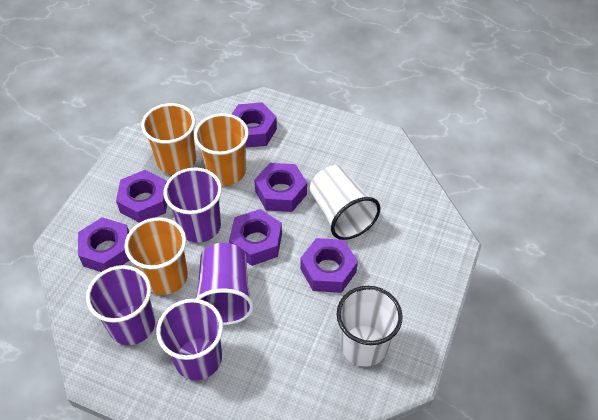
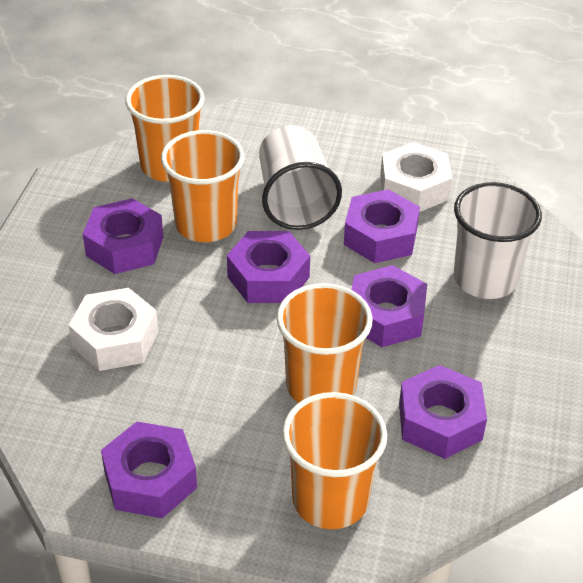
orange cup: 3 -> 4
purple cup: 4 -> 0
white nut: 0 -> 2

